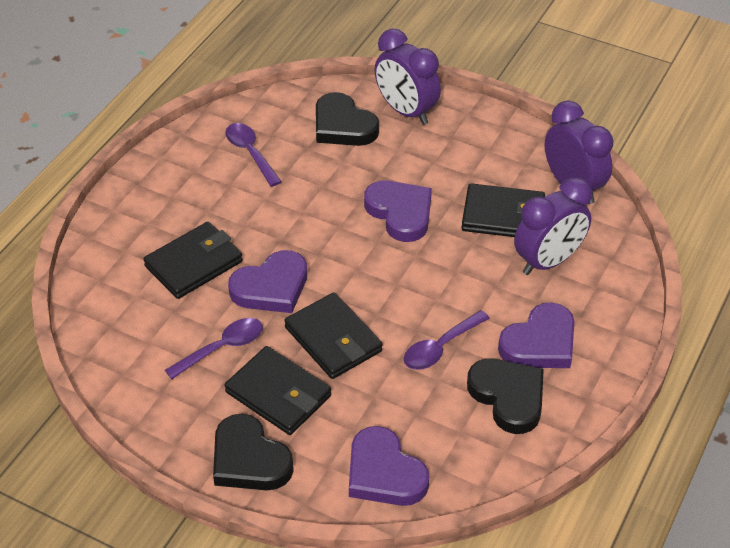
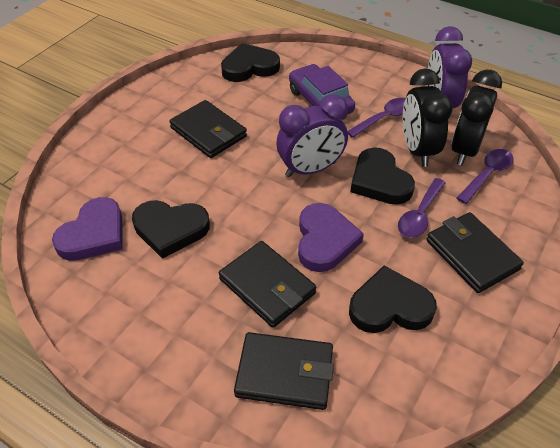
black clock: 0 -> 2
black heart: 3 -> 4
purple car: 0 -> 1
purple clock: 3 -> 2
purple heart: 4 -> 2

